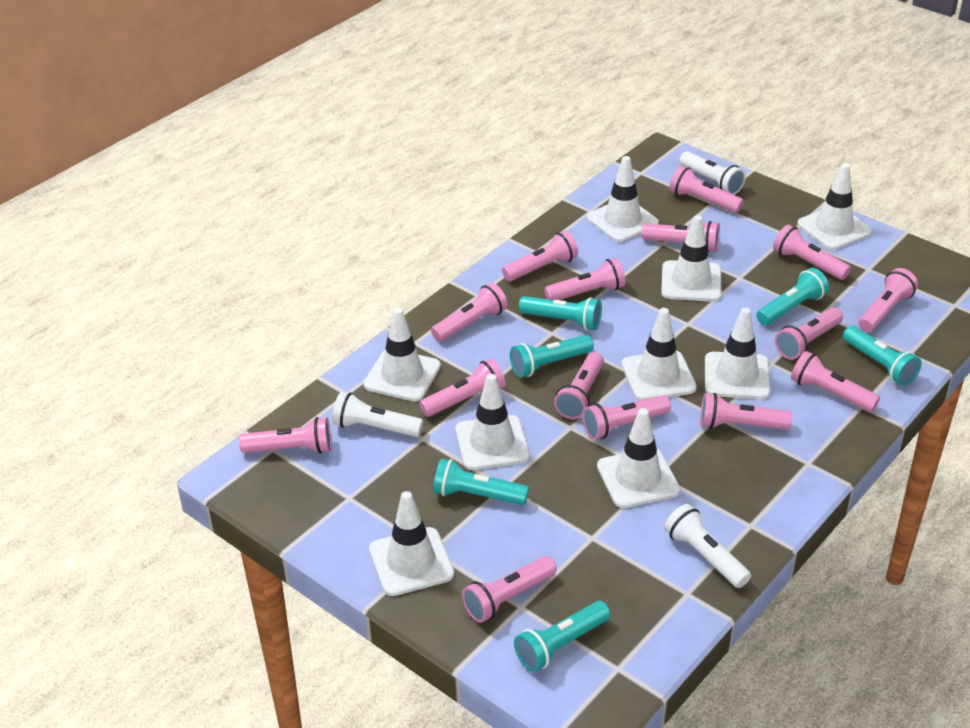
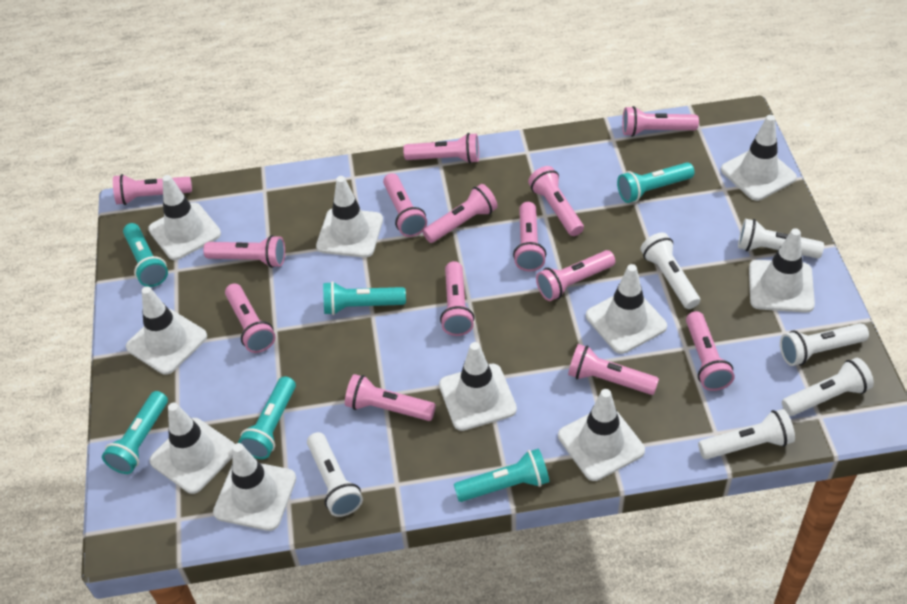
pink flashlight: 15 -> 14
white flashlight: 3 -> 6
white traffic cone: 9 -> 10

